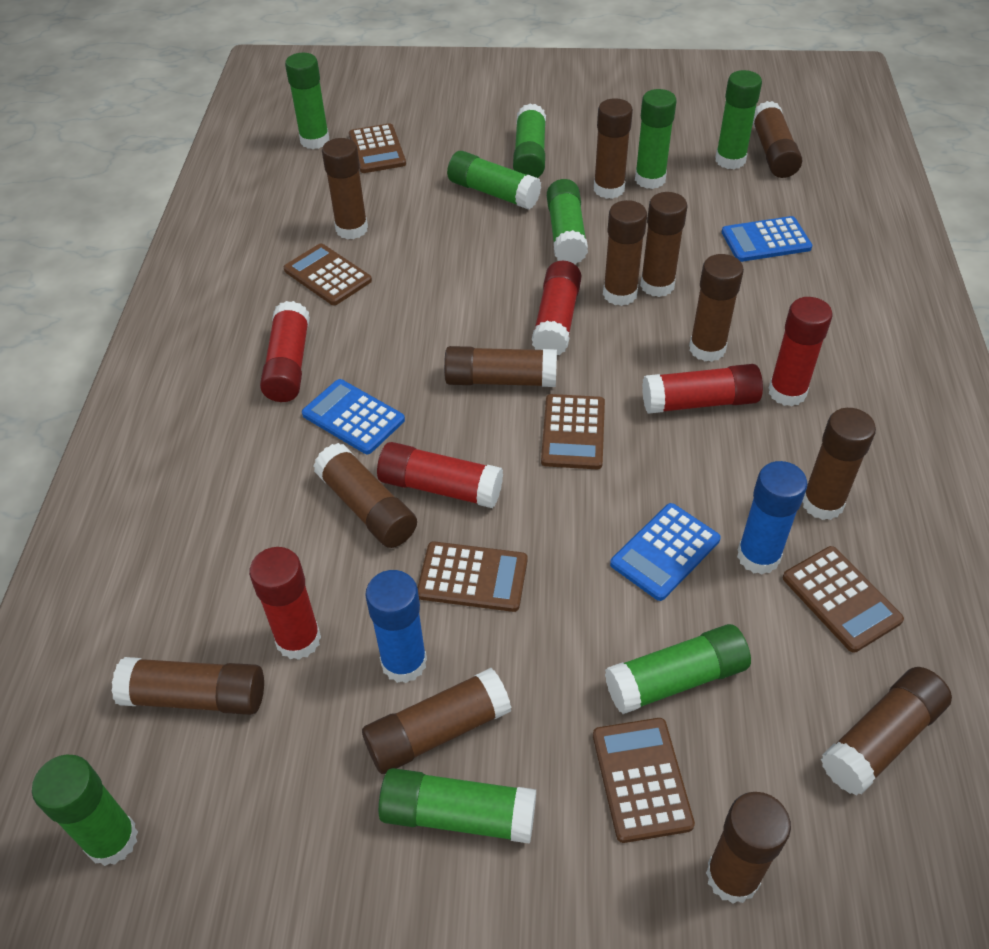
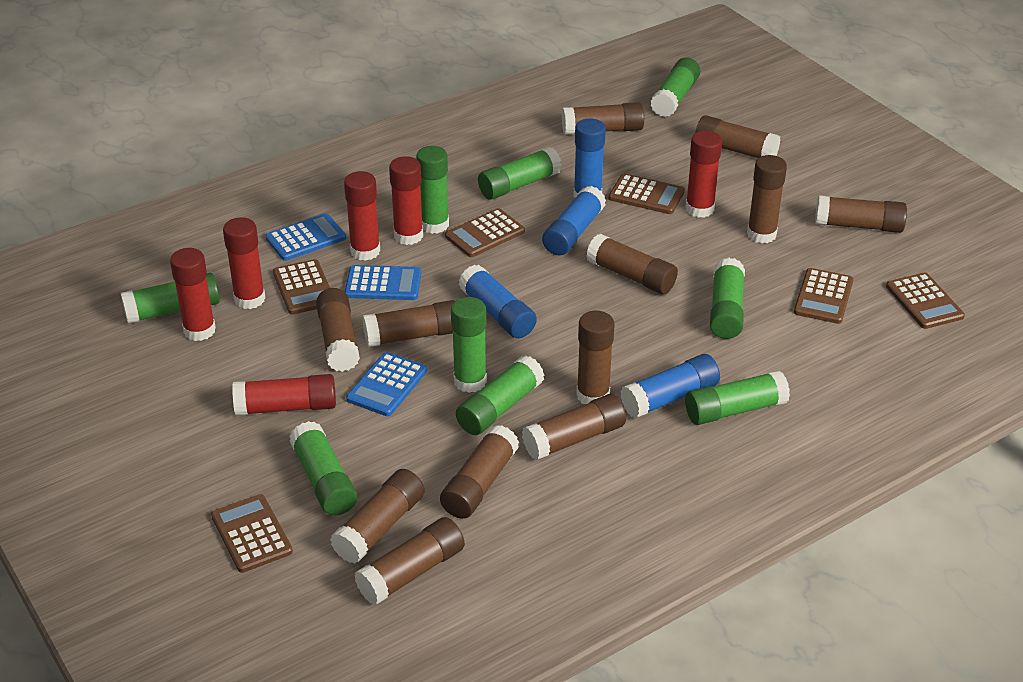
blue glue stick: 2 -> 4
brown glue stick: 13 -> 12

